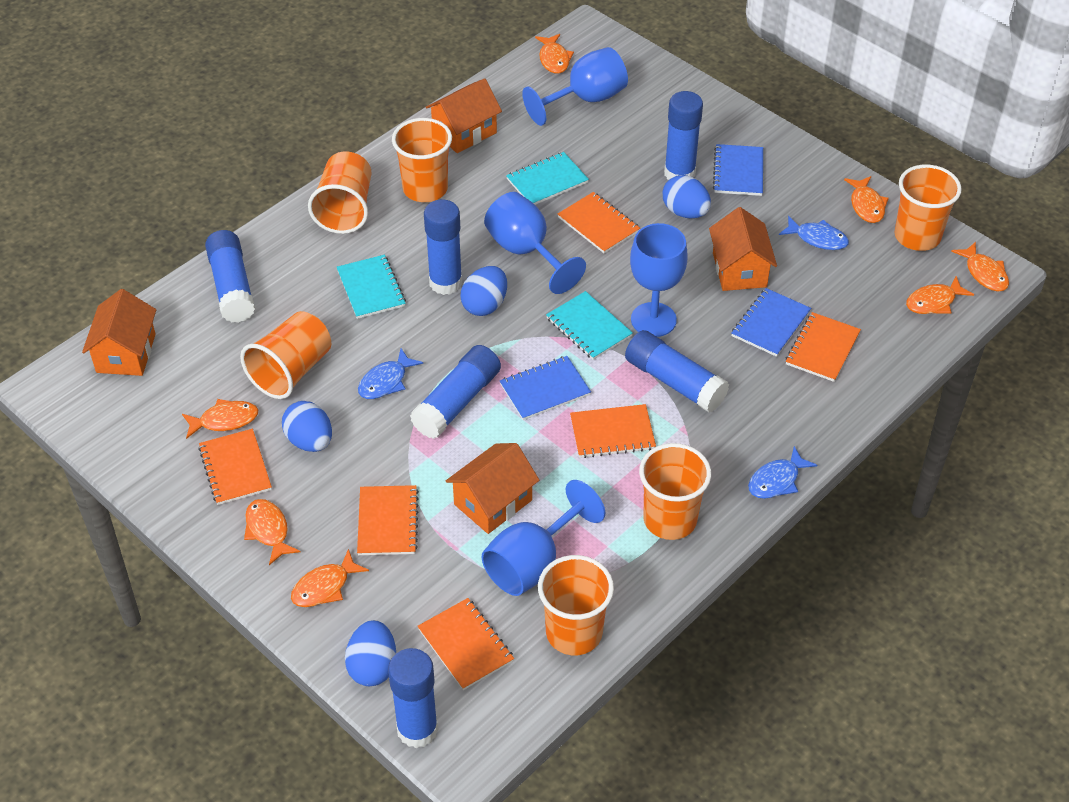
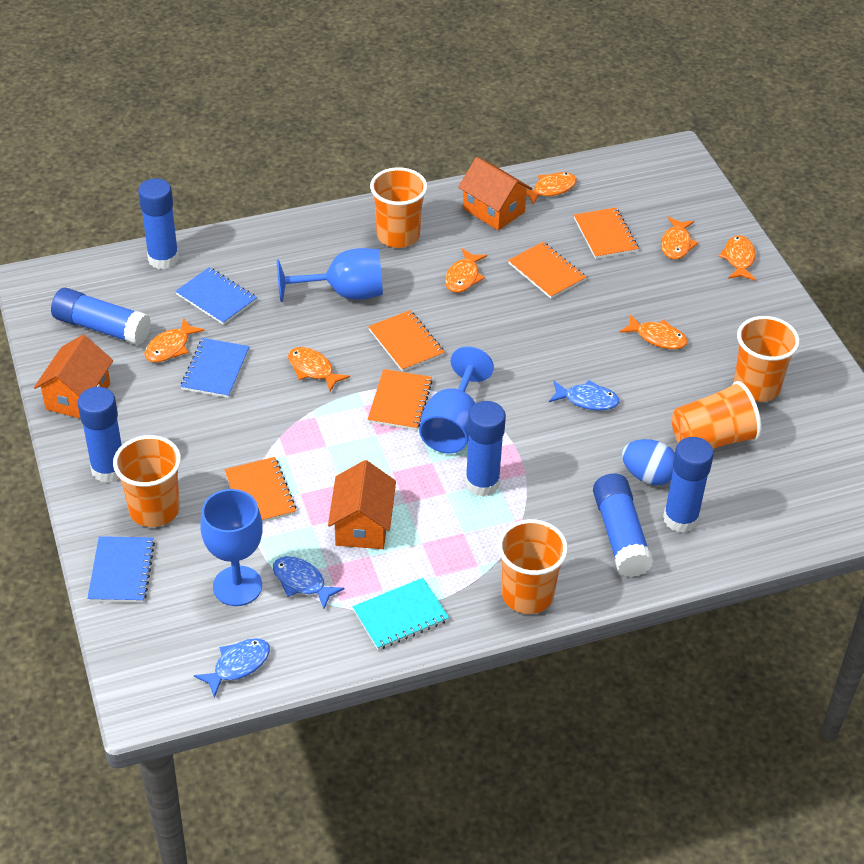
blue egg: 4 -> 1
blue goblet: 4 -> 3
orange cup: 6 -> 5
orange house: 4 -> 3
orange notebook: 6 -> 5
turquoise notebook: 3 -> 1

